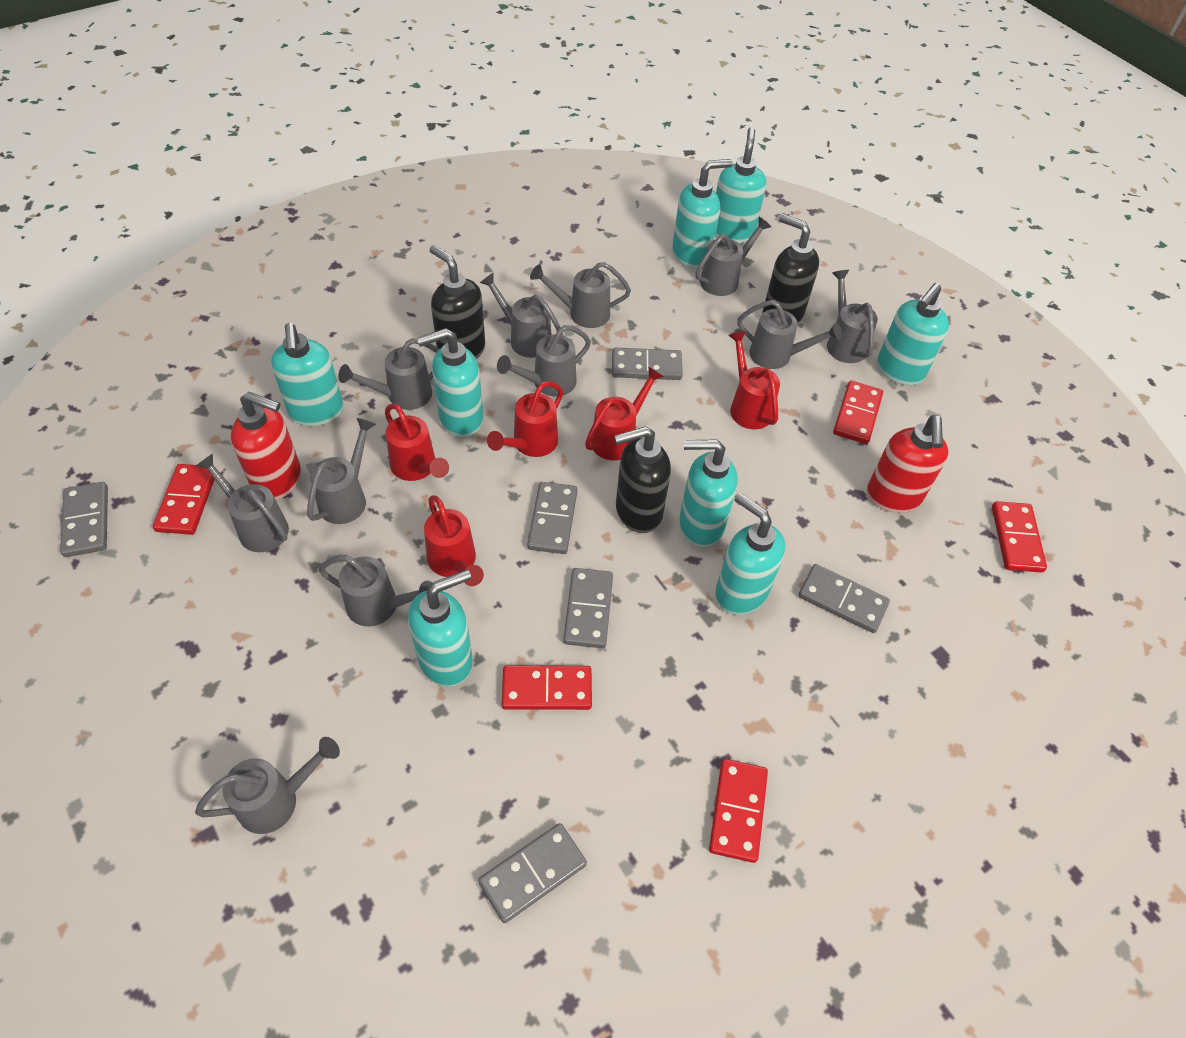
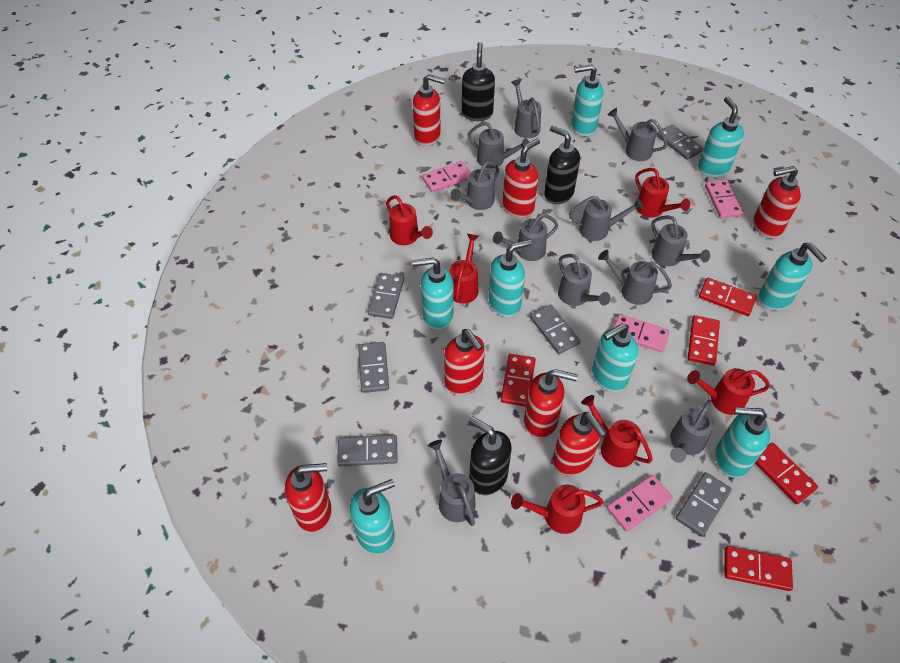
pink domino: 0 -> 4
red soap dispenser: 2 -> 7
red watering can: 5 -> 6

